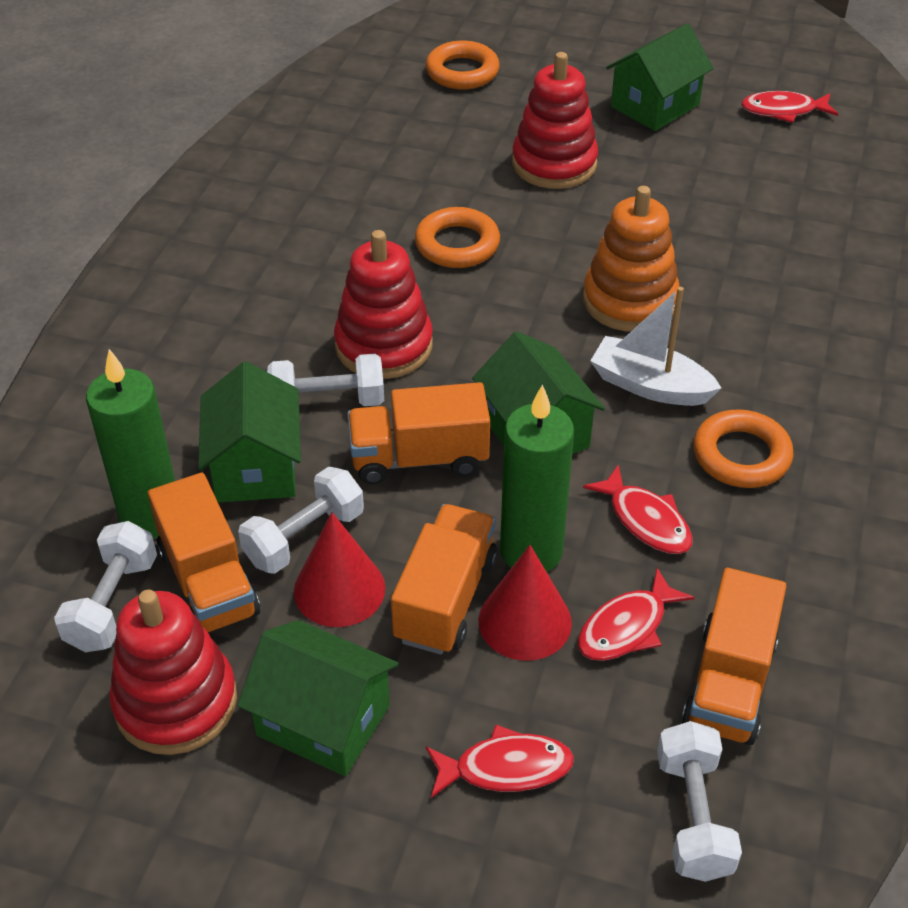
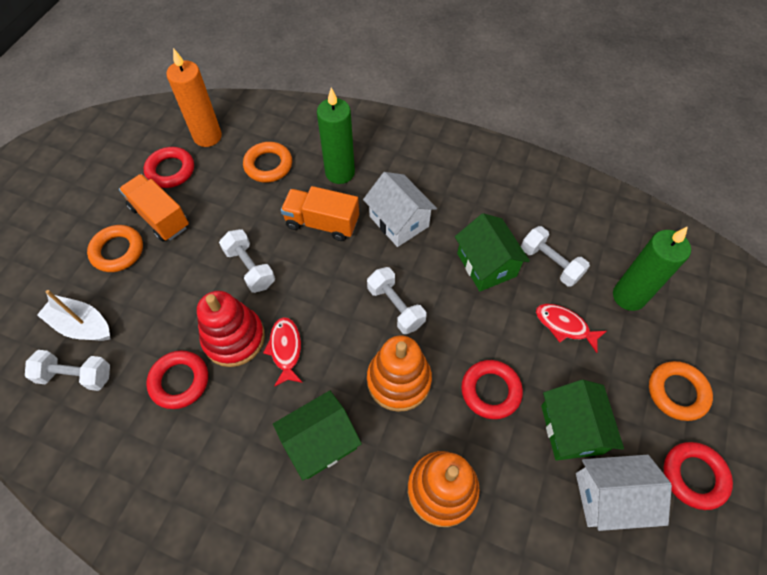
green house: 4 -> 3
orange candle: 0 -> 1
orange stacking toy: 1 -> 2
orange truck: 4 -> 2
red cone: 2 -> 0
red fish: 4 -> 2
red ring: 0 -> 4
red stacking toy: 3 -> 1
white house: 0 -> 2

